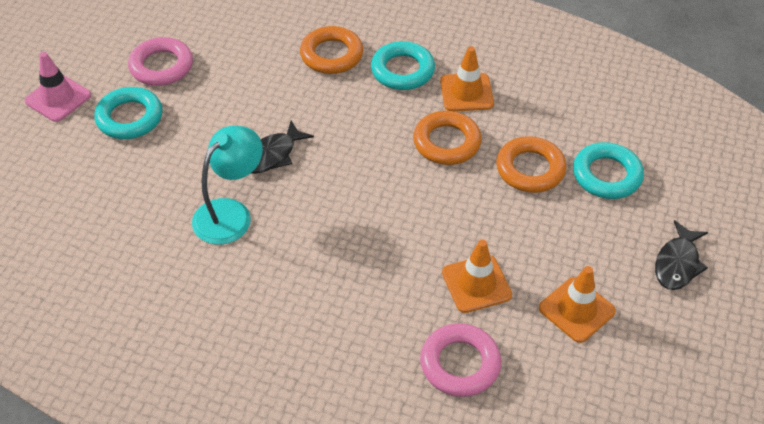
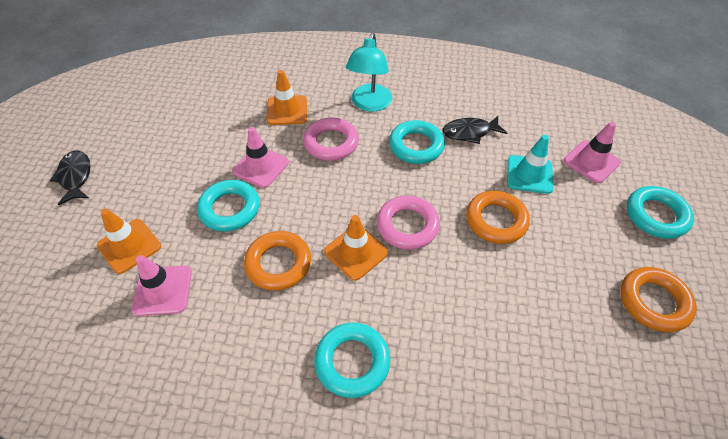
pink traffic cone: 1 -> 3
turquoise ring: 3 -> 4
turquoise traffic cone: 0 -> 1

